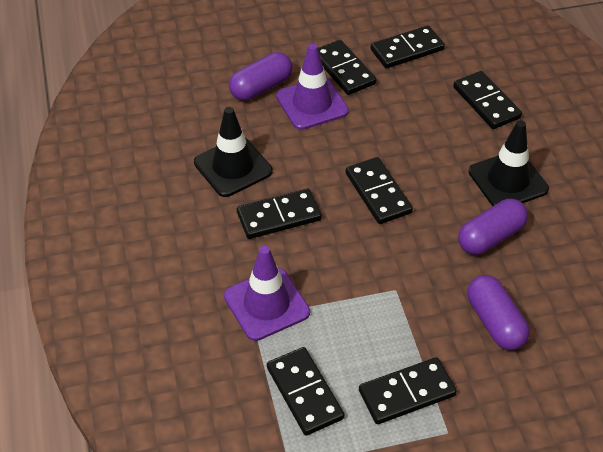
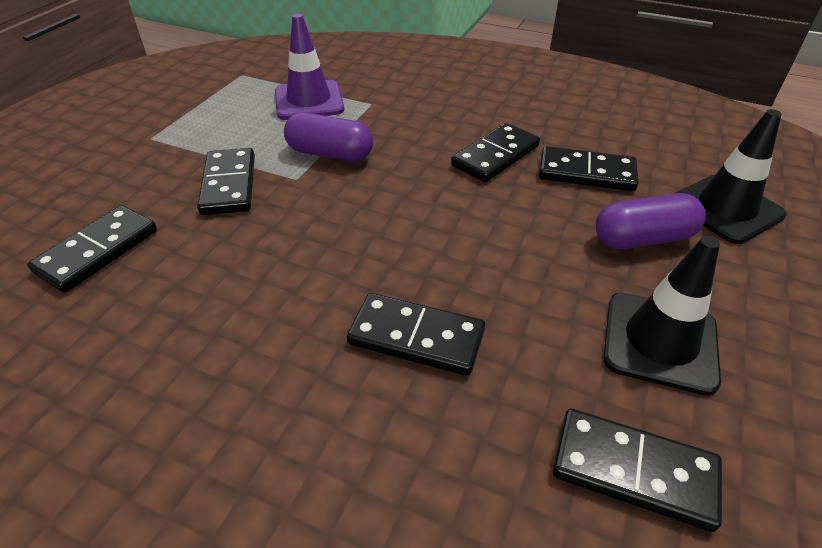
black domino: 7 -> 6
purple capsule: 3 -> 2
purple traffic cone: 2 -> 1

